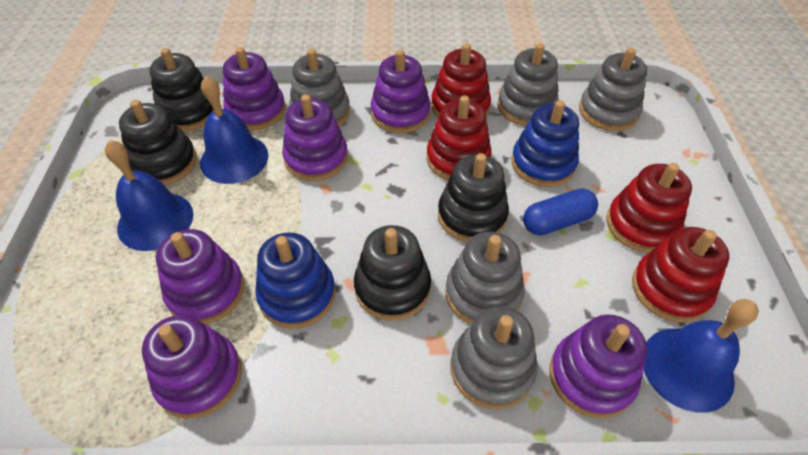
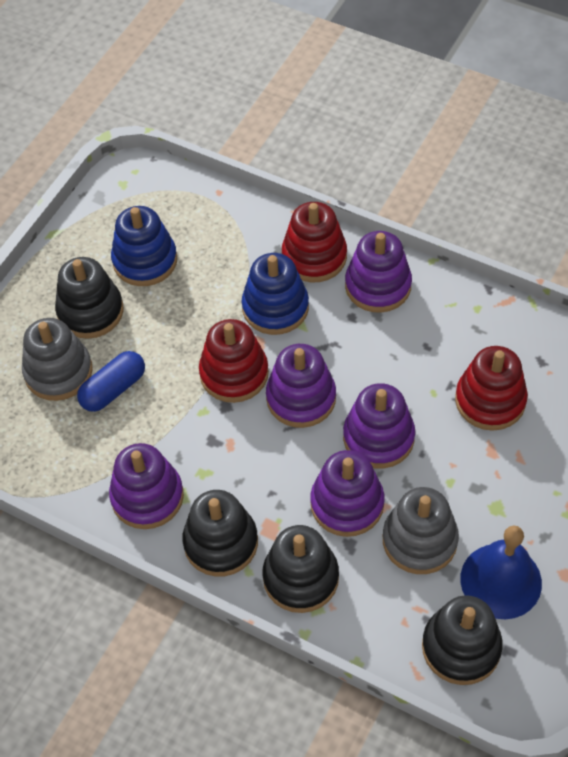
blue bell: 3 -> 1
grey stacking toy: 5 -> 2
purple stacking toy: 6 -> 5
red stacking toy: 4 -> 3

